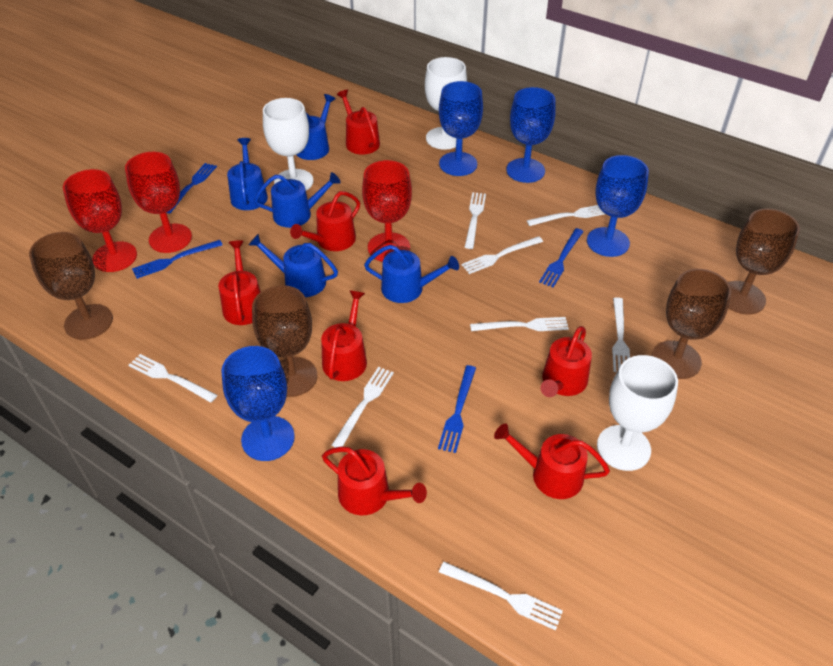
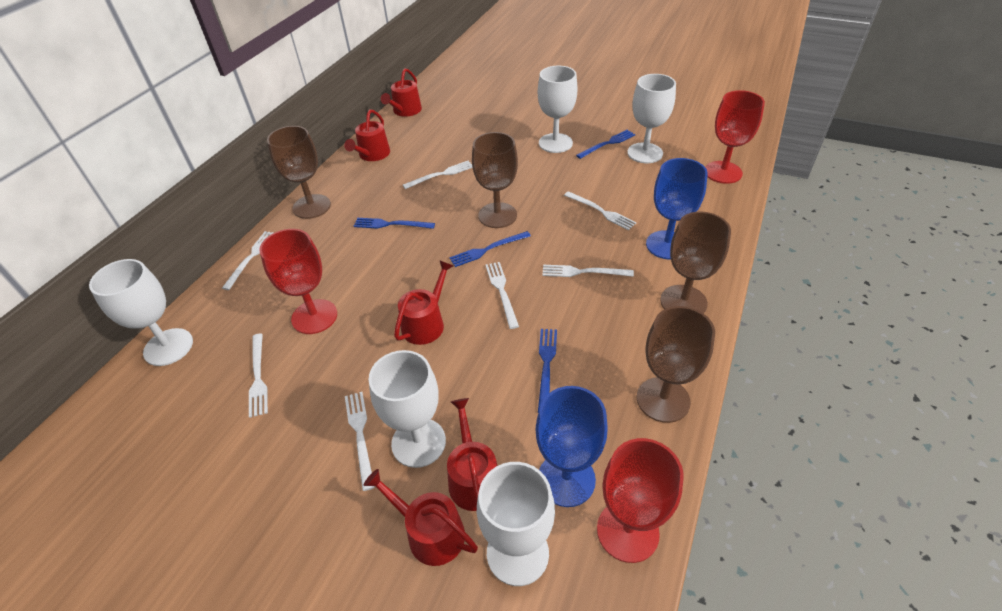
blue goblet: 4 -> 2
blue watering can: 5 -> 0
red watering can: 7 -> 5
white fork: 8 -> 7
white goblet: 3 -> 5

